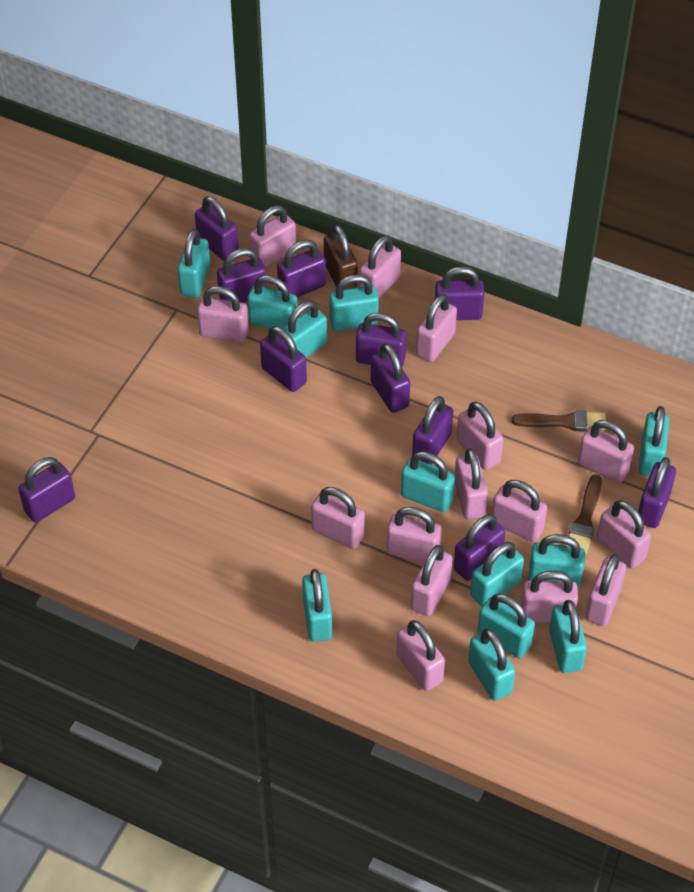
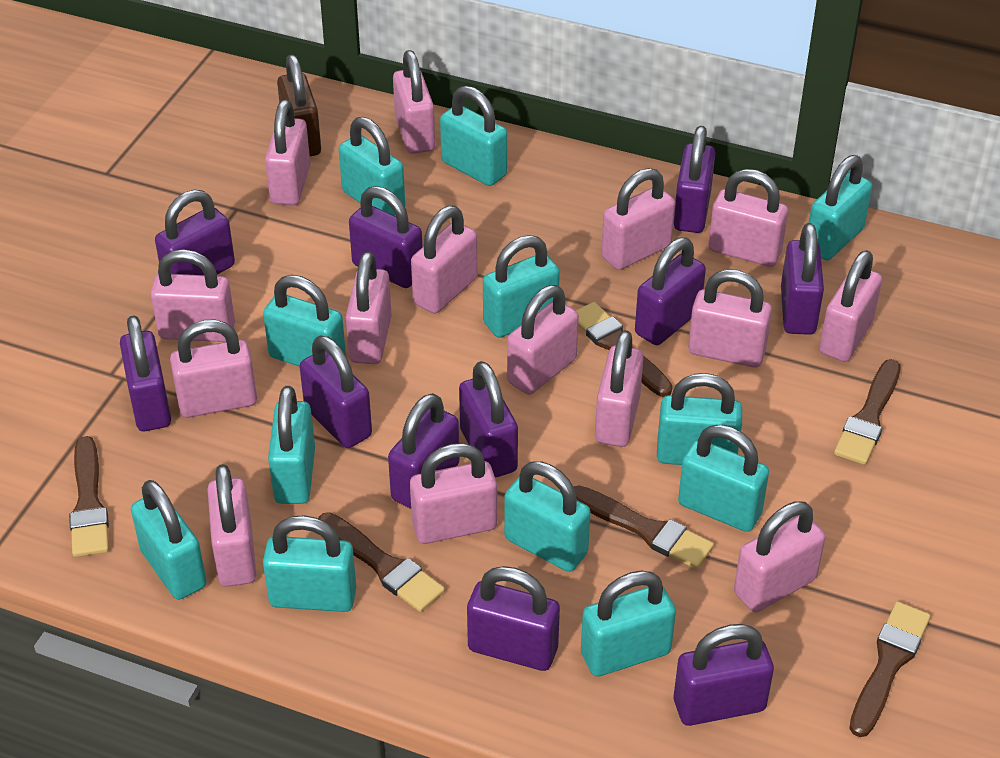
brown brush: 2 -> 6

